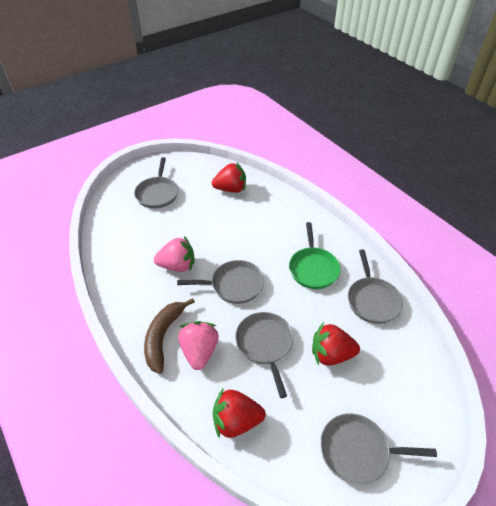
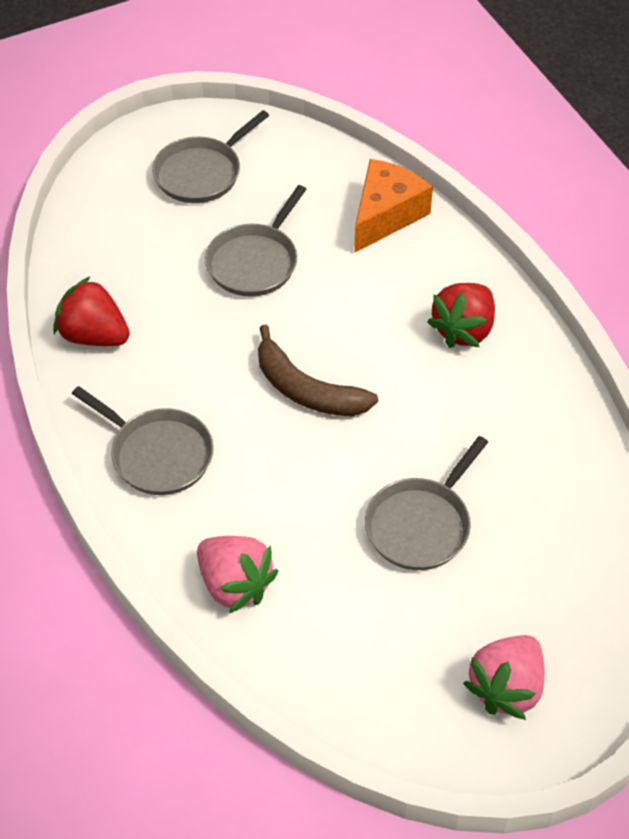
green pan: 1 -> 0
grey pan: 5 -> 4
orange cheese: 0 -> 1
red strawberry: 3 -> 2

